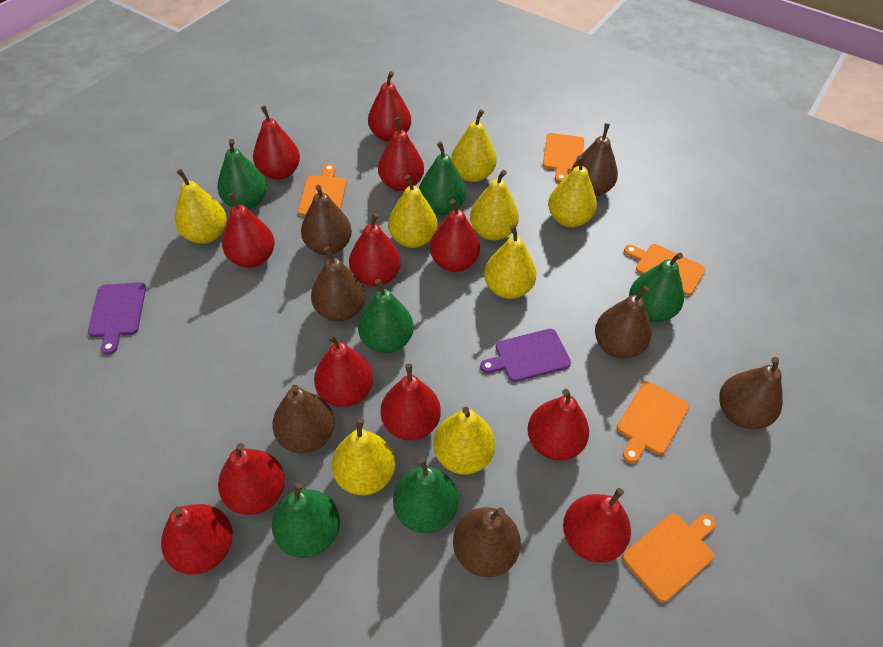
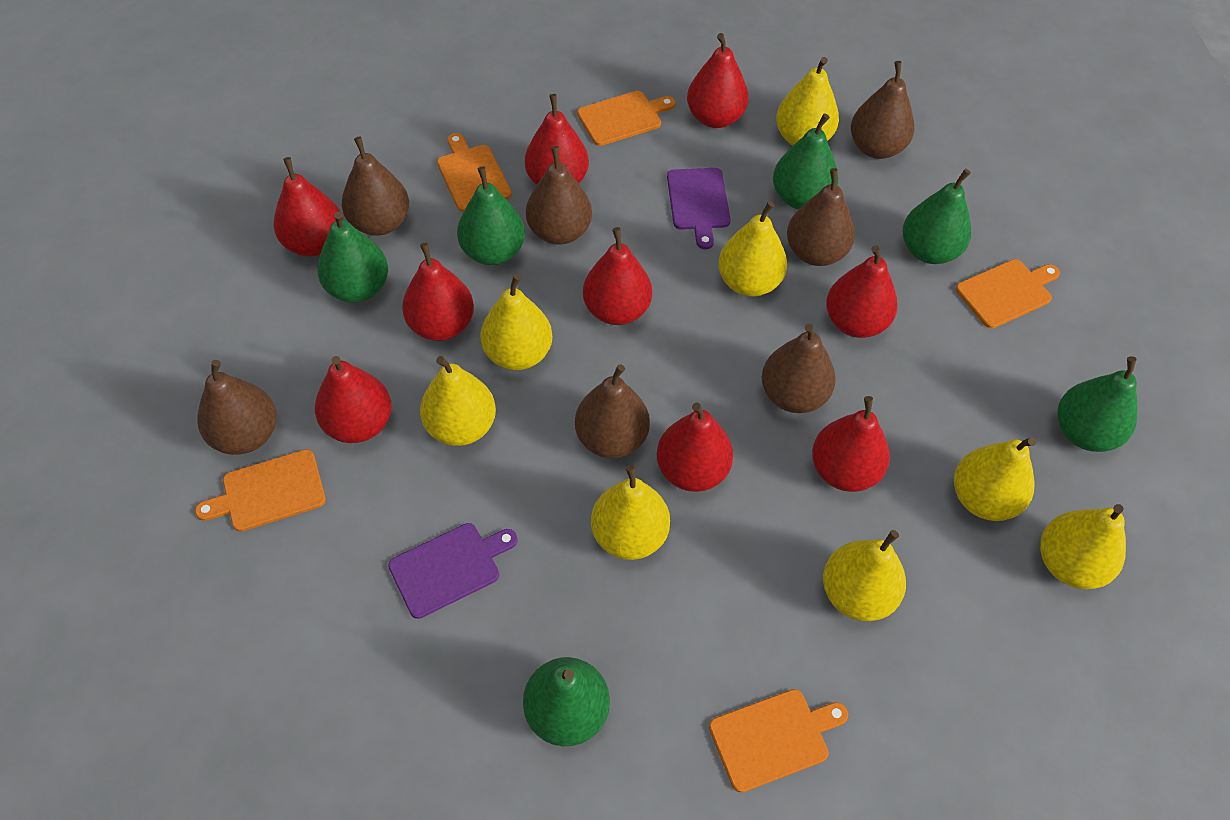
red pear: 12 -> 9

